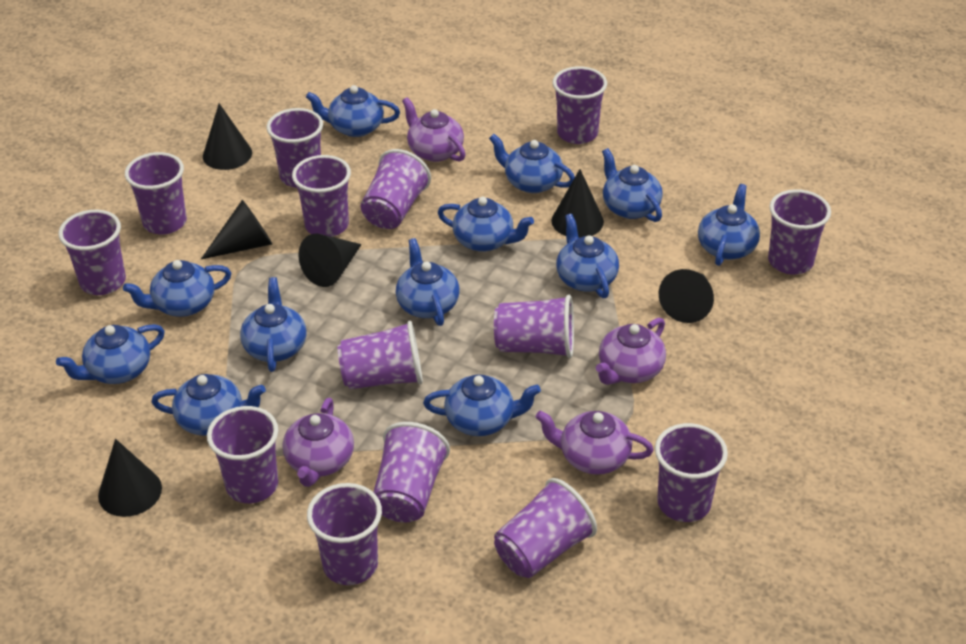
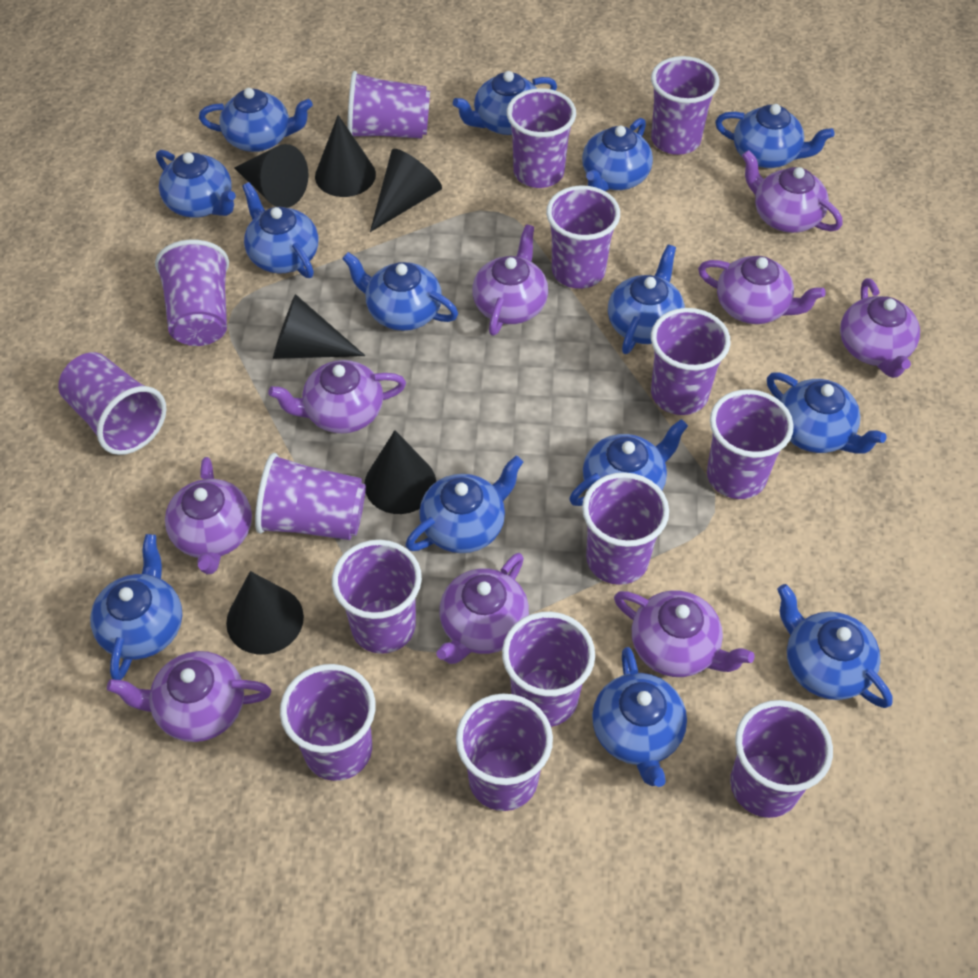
blue teapot: 12 -> 14
purple cup: 14 -> 15
purple teapot: 4 -> 9

